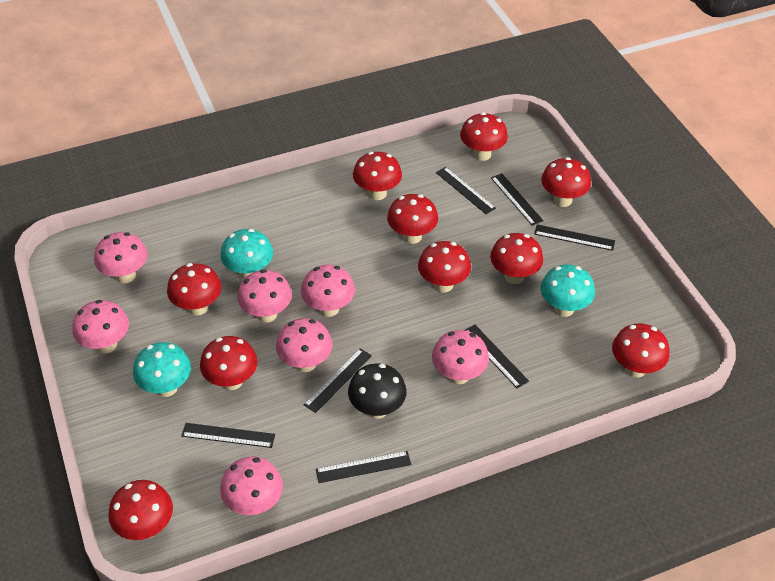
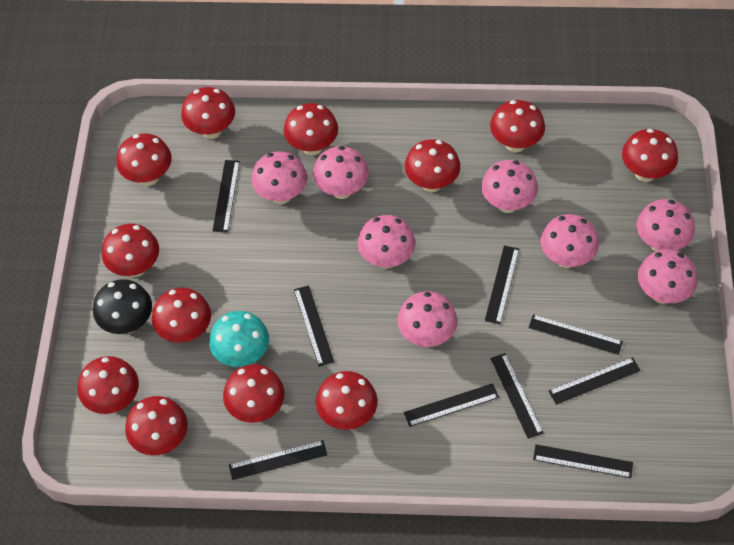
black ruler: 7 -> 9
pink mushroom: 7 -> 8
red mushroom: 10 -> 12
turquoise mushroom: 3 -> 1

